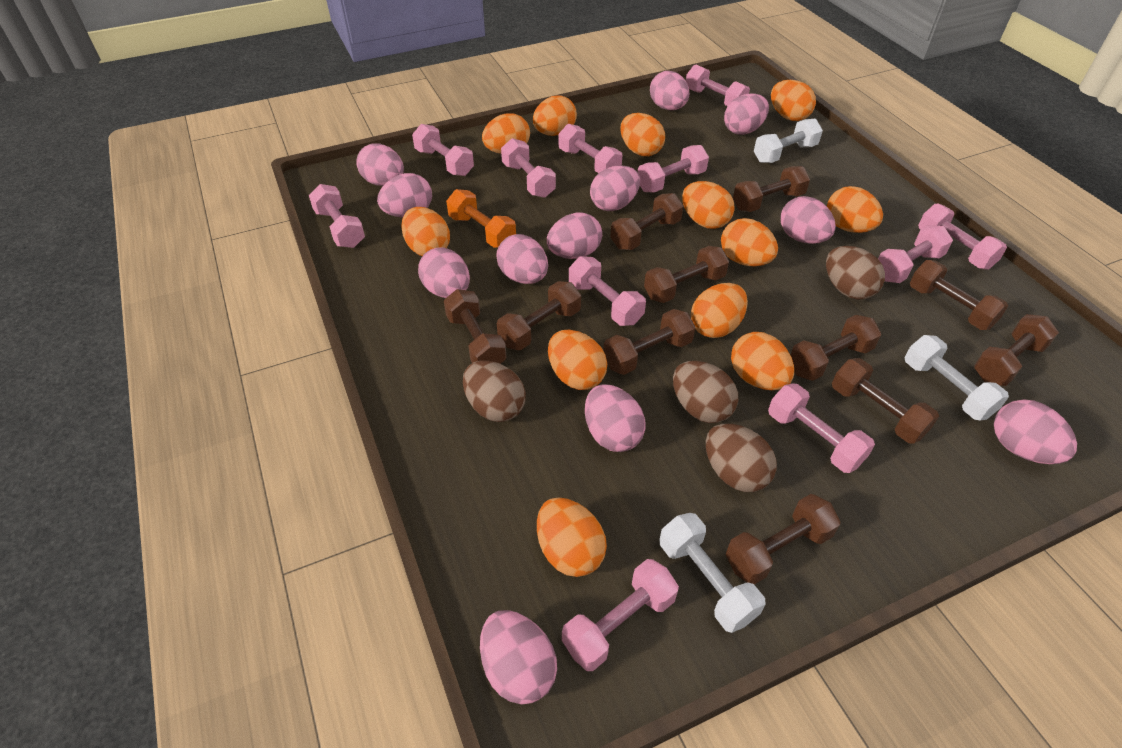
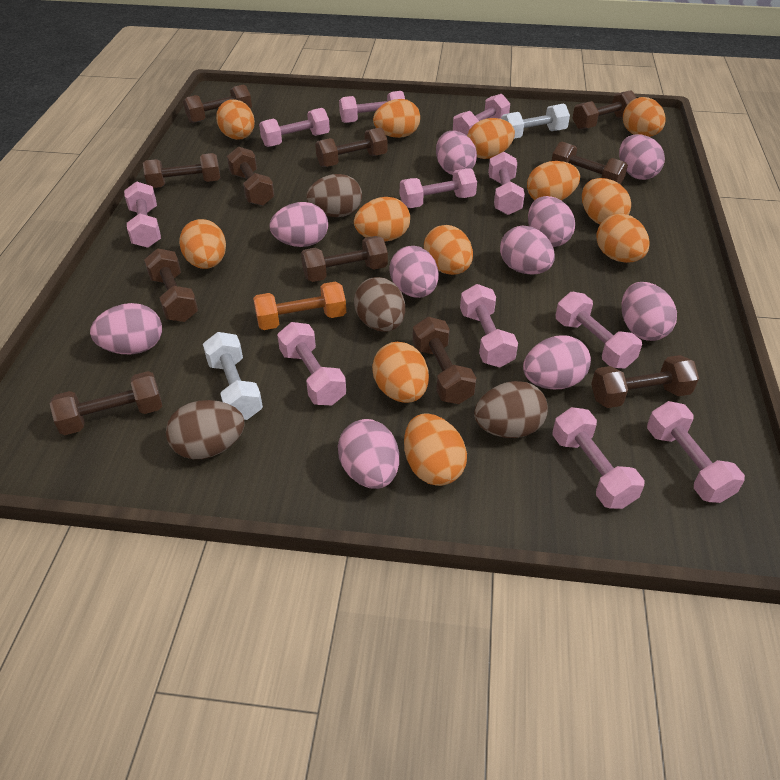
pink egg: 12 -> 10
white dumbbell: 3 -> 2

